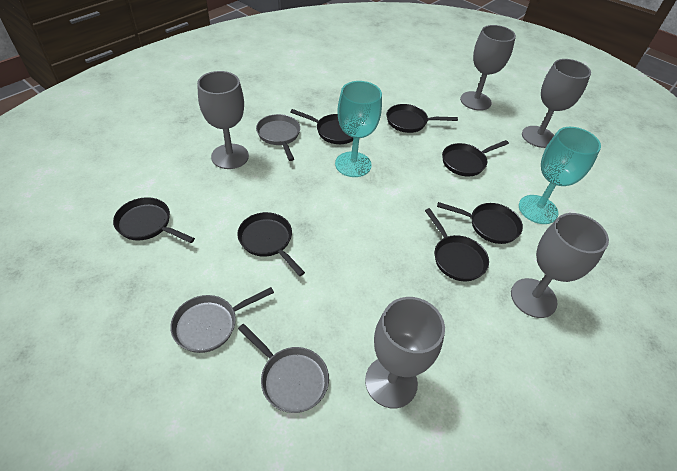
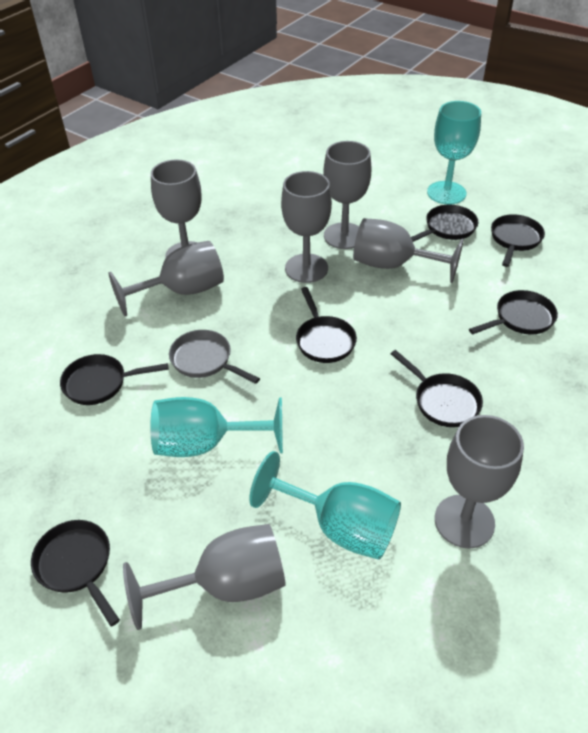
grey goblet: 5 -> 7
grey pan: 3 -> 1
turquoise goblet: 2 -> 3

